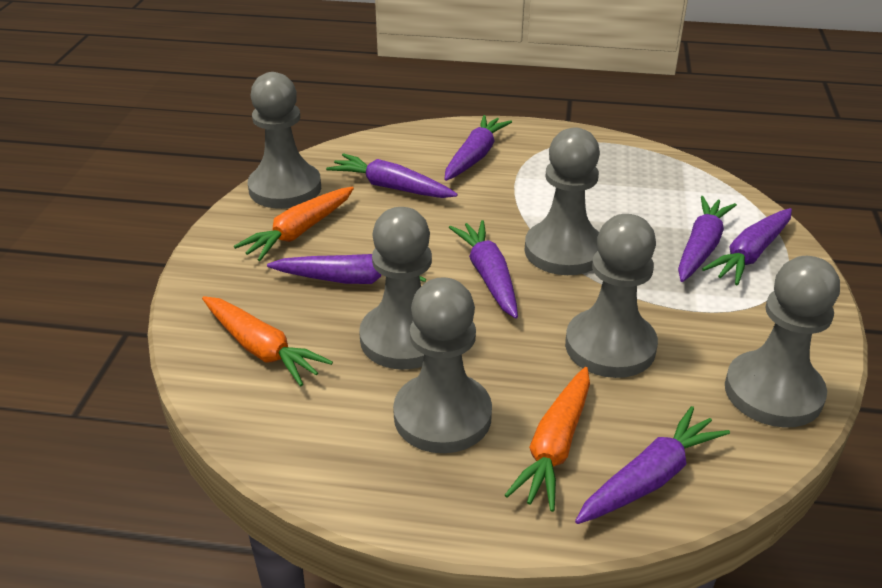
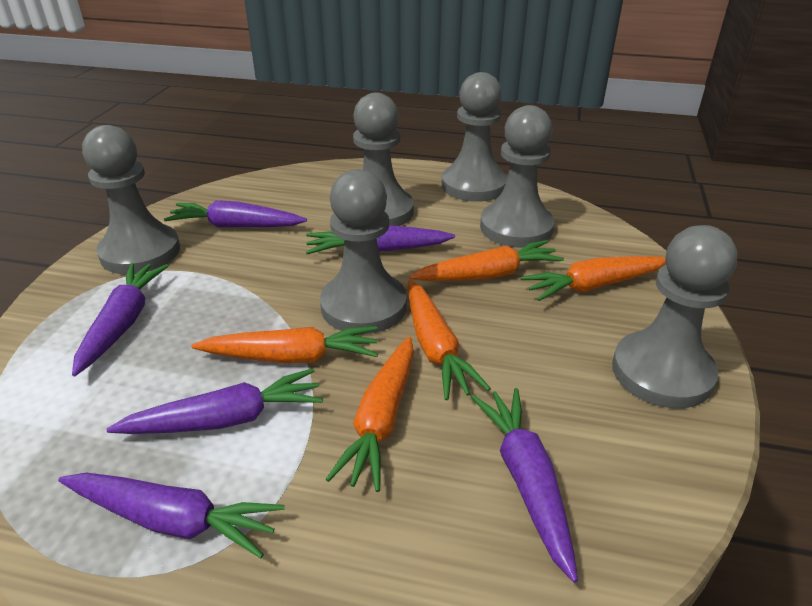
orange carrot: 3 -> 5
purple carrot: 7 -> 6

